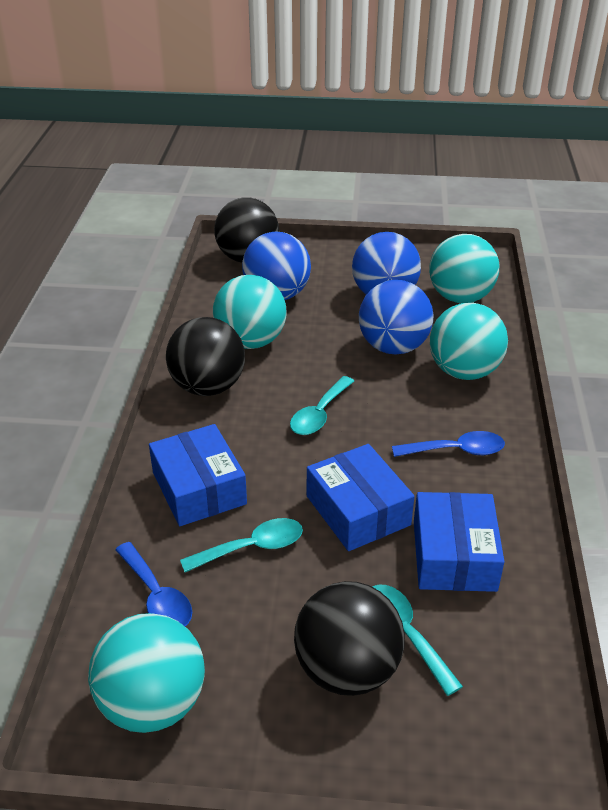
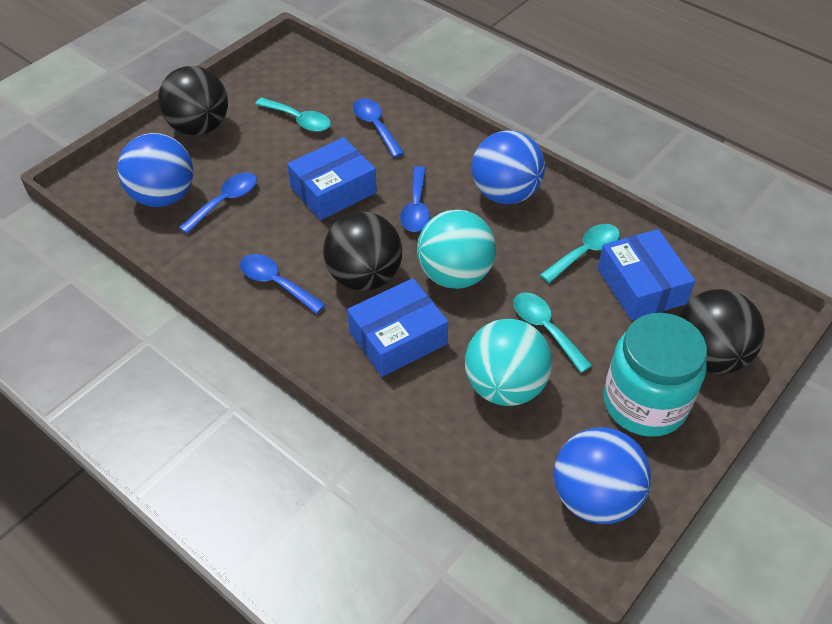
blue spoon: 2 -> 4
turquoise ball: 4 -> 2
turquoise jar: 0 -> 1

